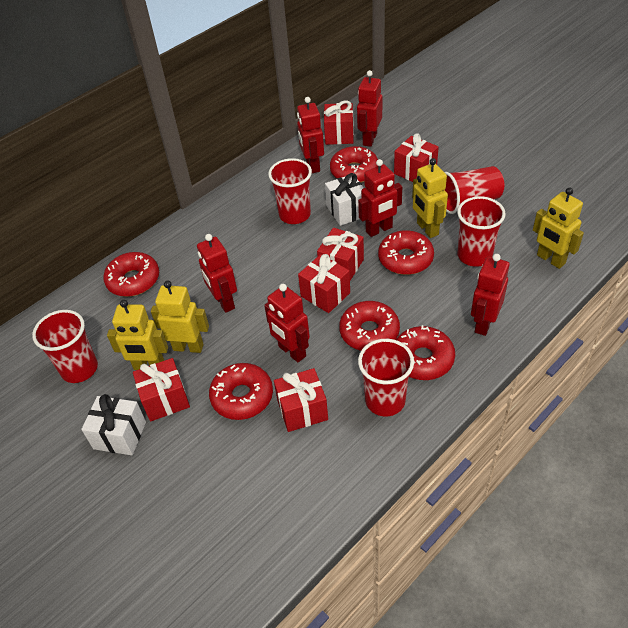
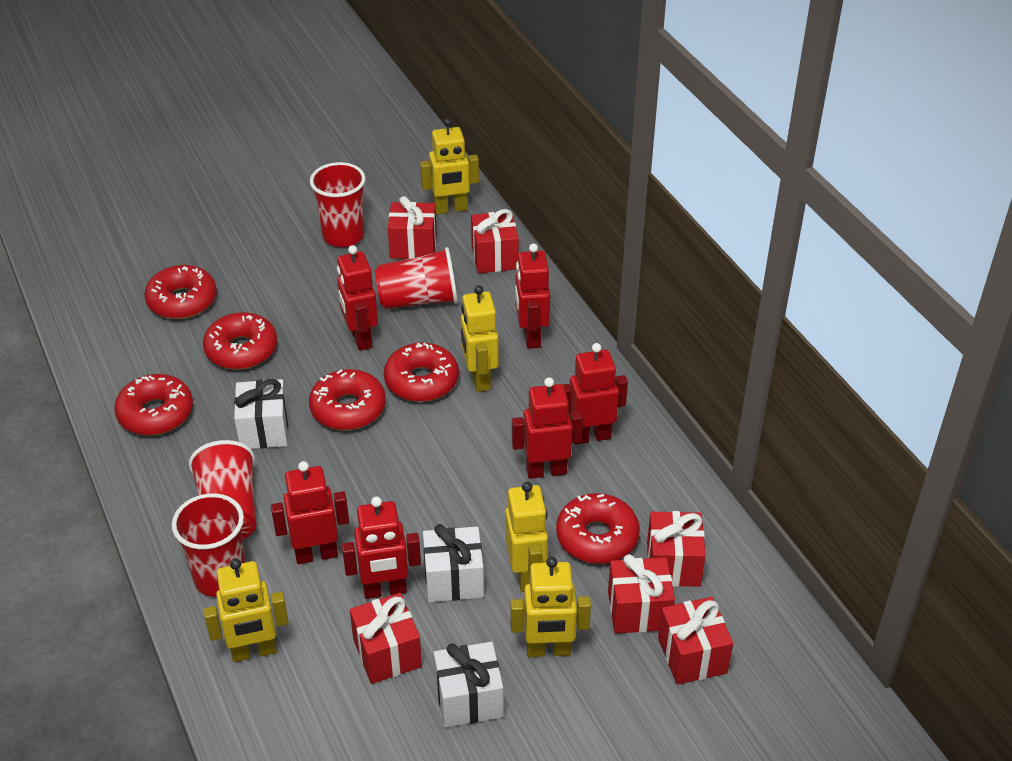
red cup: 5 -> 4
white gift: 2 -> 3
yellow robot: 4 -> 5

